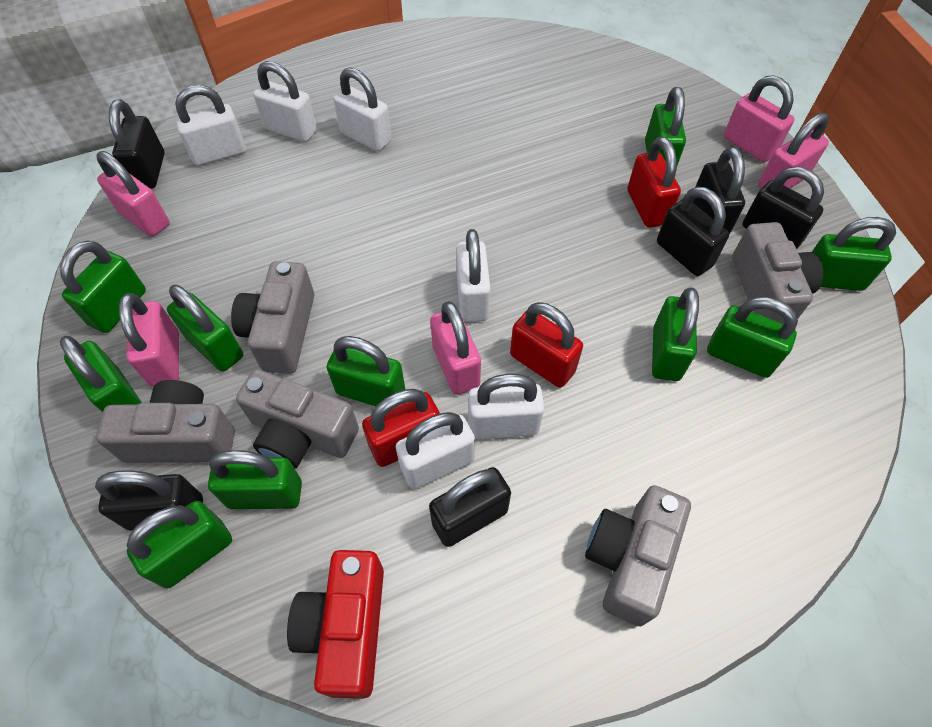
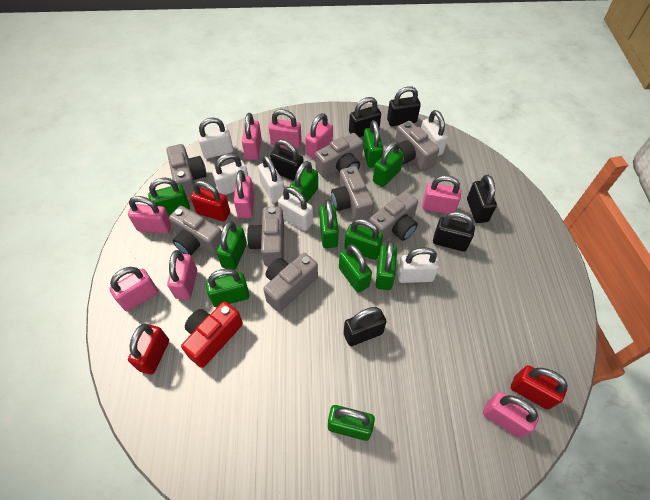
green padlock: 10 -> 11
grey camera: 5 -> 8
pink padlock: 5 -> 9

